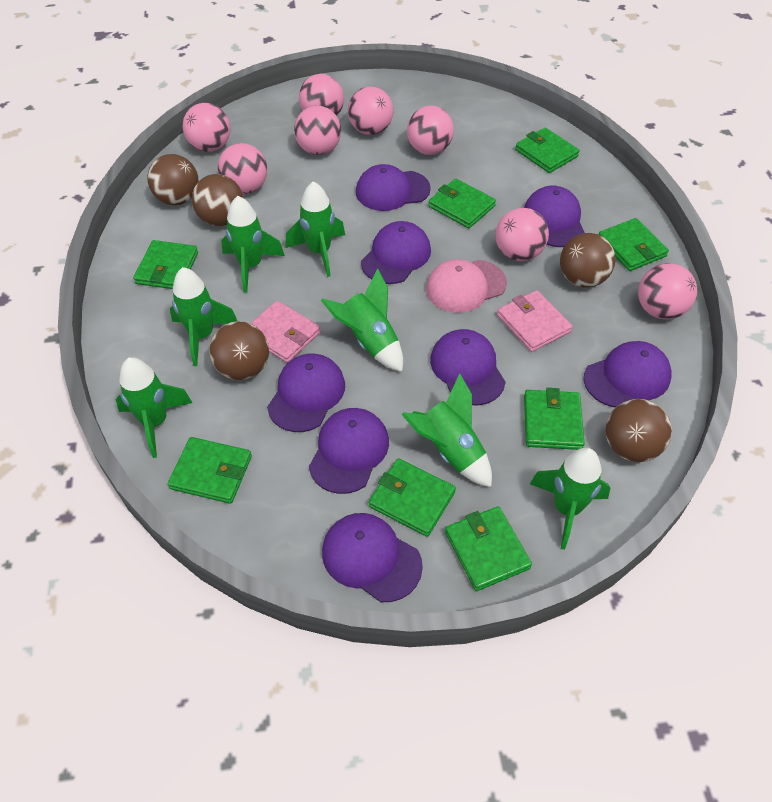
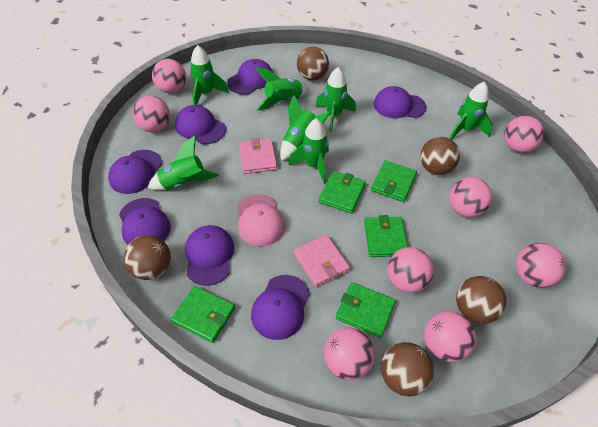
green wallet: 8 -> 5
purple cap: 8 -> 7

